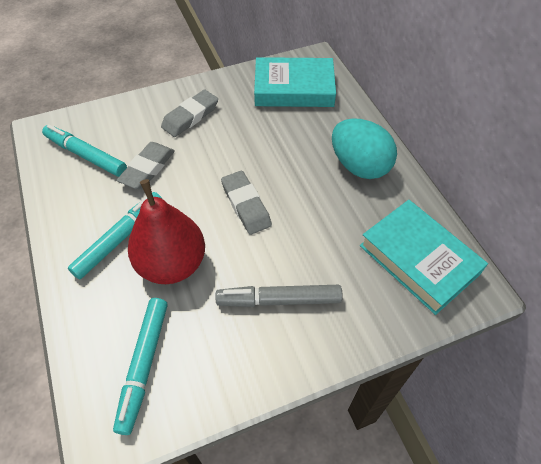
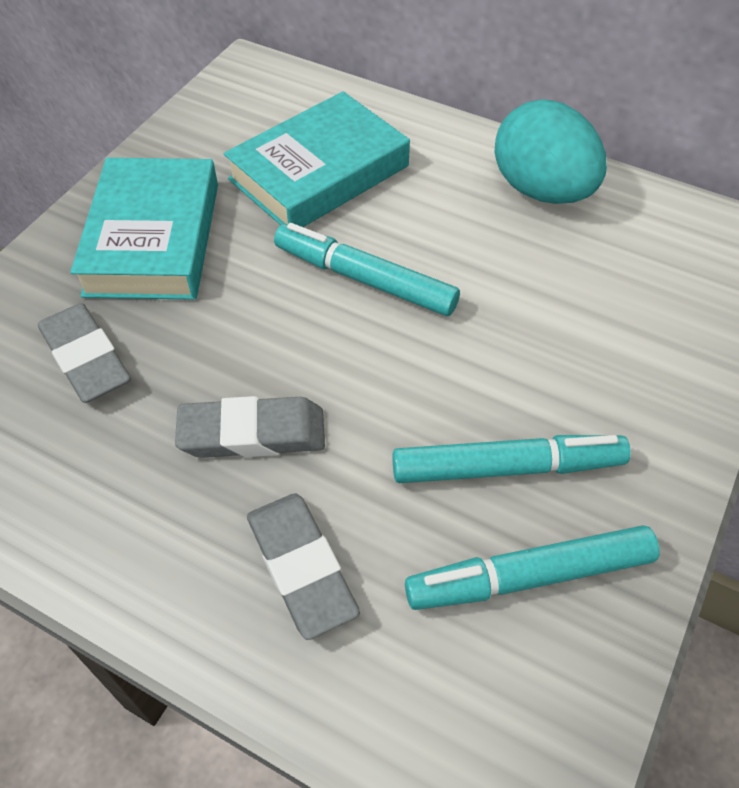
grey marker: 1 -> 0
red pear: 1 -> 0

